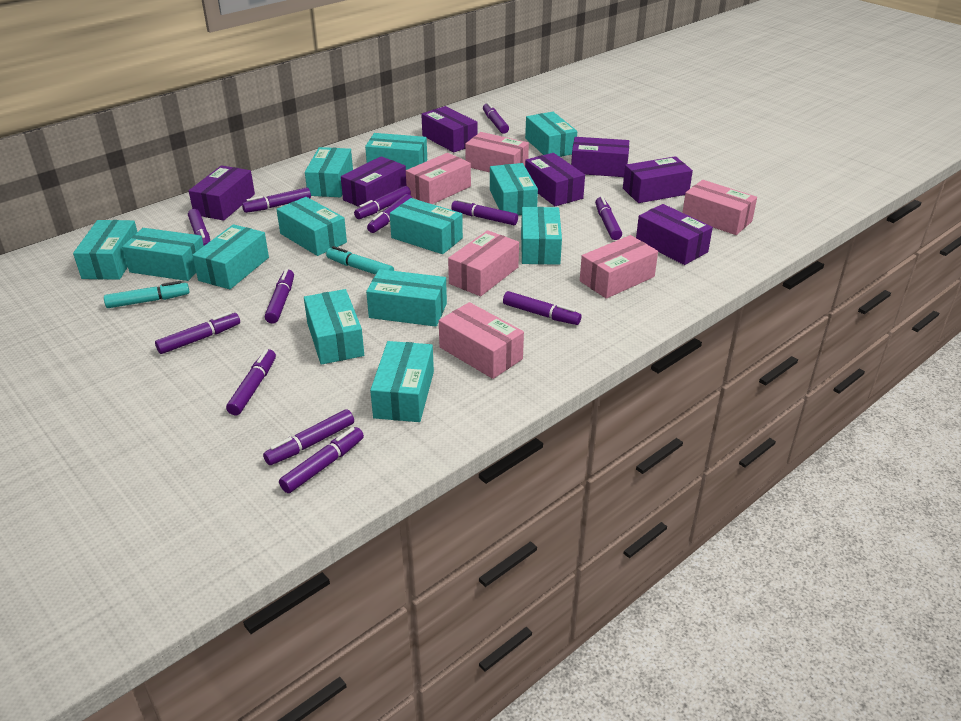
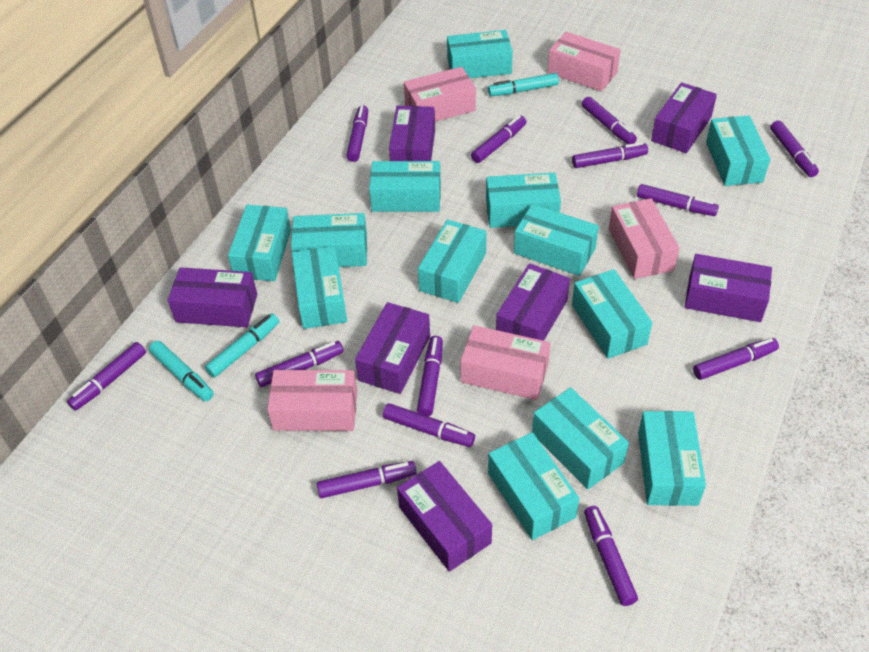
pink box: 6 -> 5
turquoise marker: 2 -> 3

